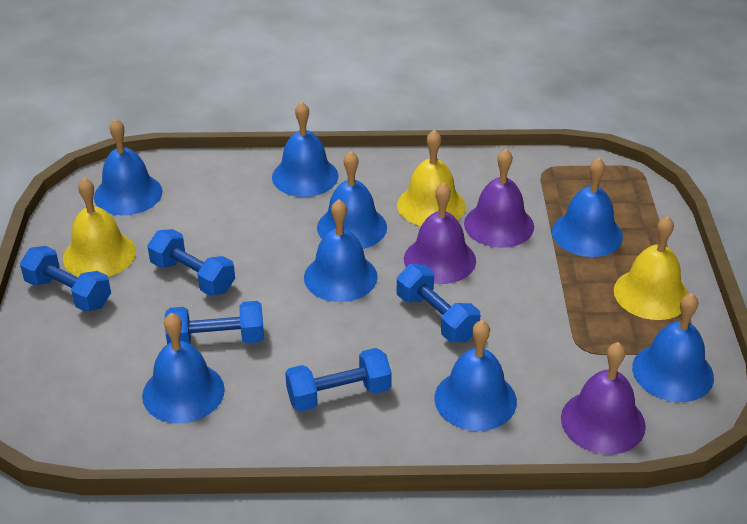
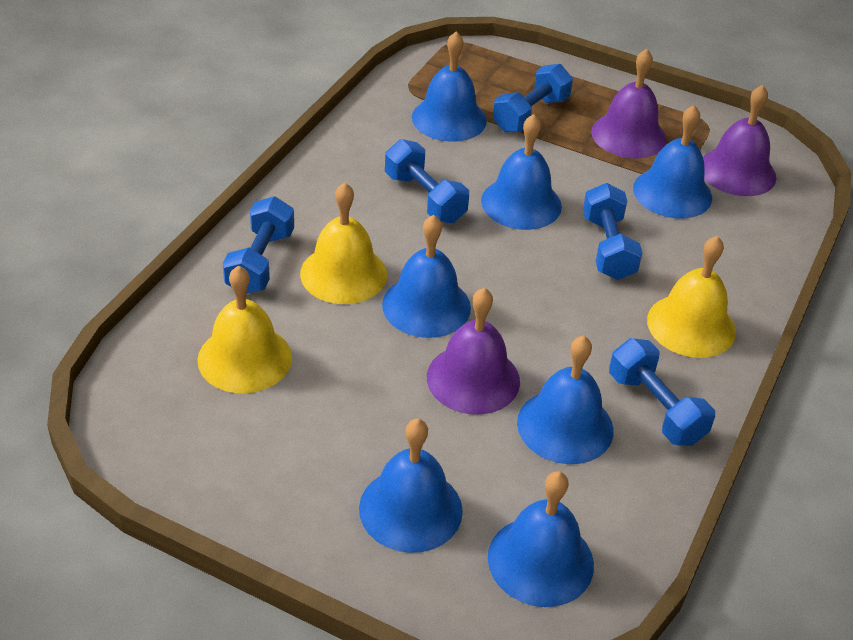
blue bell: 8 -> 7

